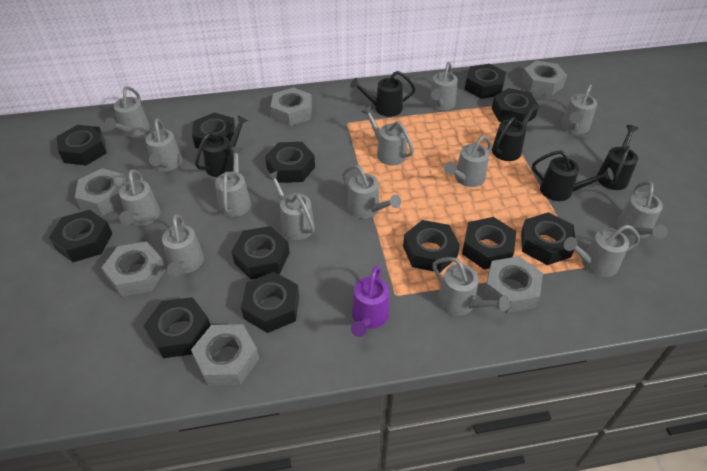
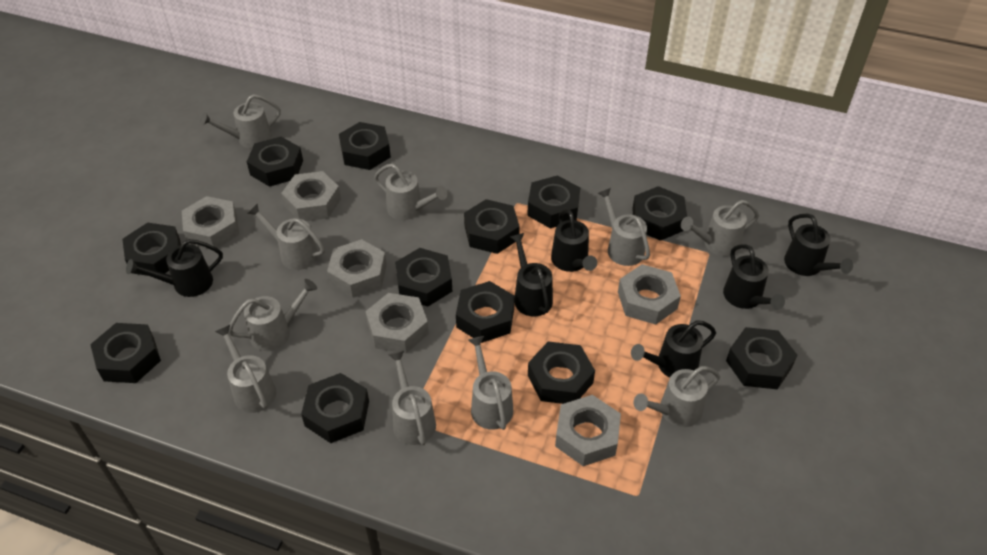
black watering can: 5 -> 6
grey watering can: 14 -> 10
purple watering can: 1 -> 0

